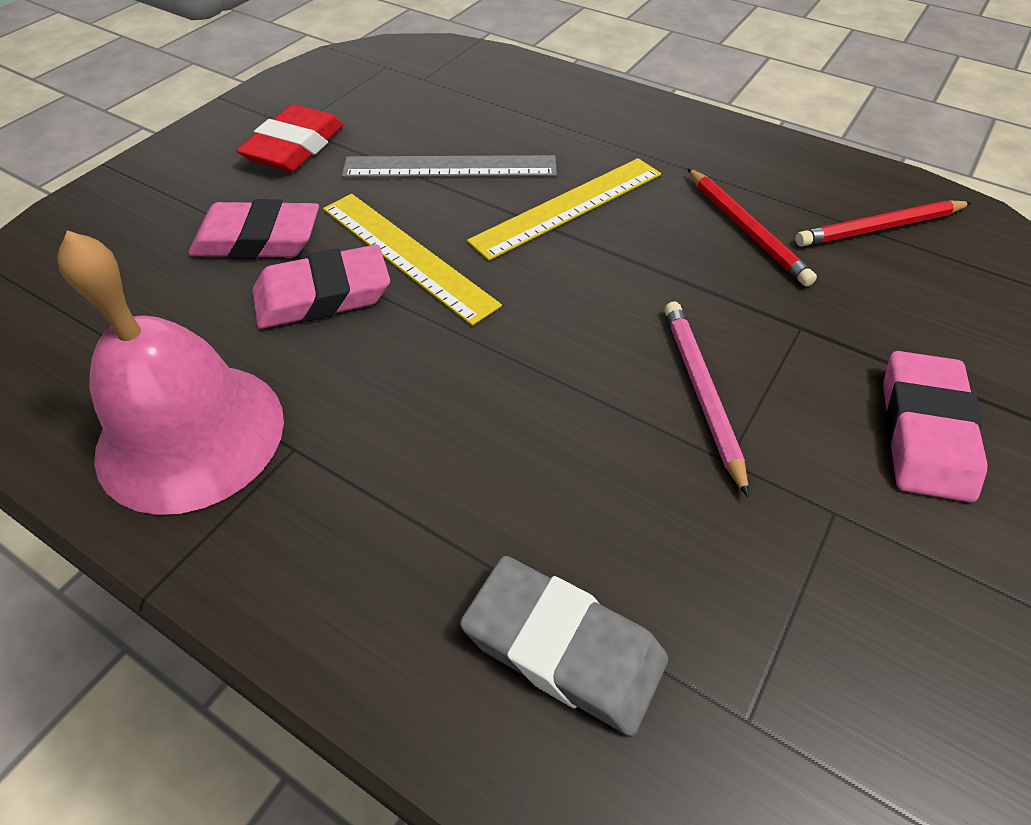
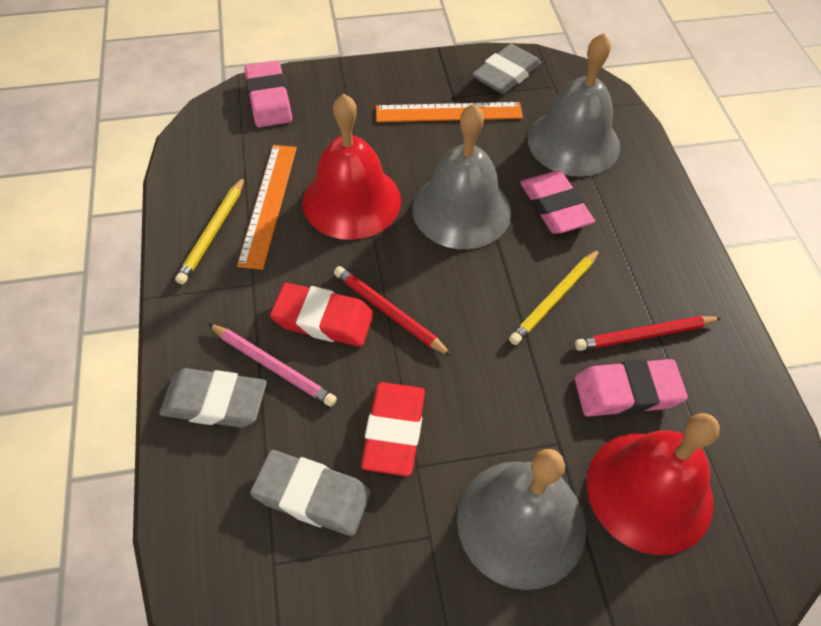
grey bell: 0 -> 3
grey eraser: 1 -> 3
grey ruler: 1 -> 0
orange ruler: 0 -> 2
pink bell: 1 -> 0
red bell: 0 -> 2
red eraser: 1 -> 2
yellow pencil: 0 -> 2
yellow ruler: 2 -> 0

